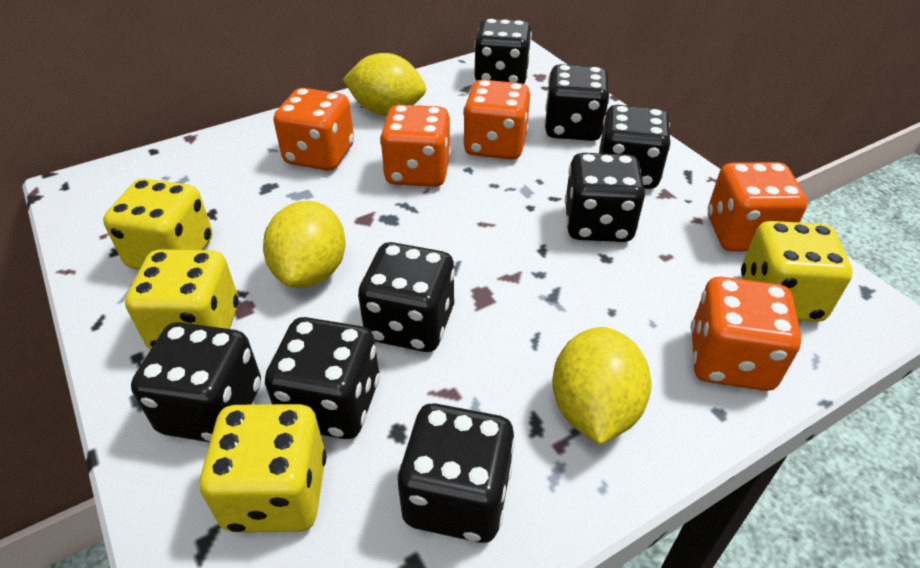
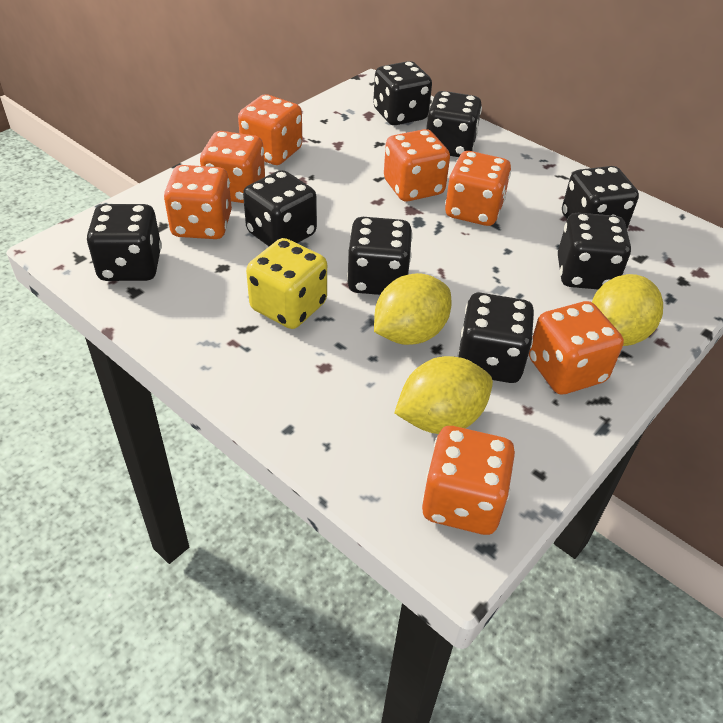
orange dice: 5 -> 7
yellow dice: 4 -> 1

